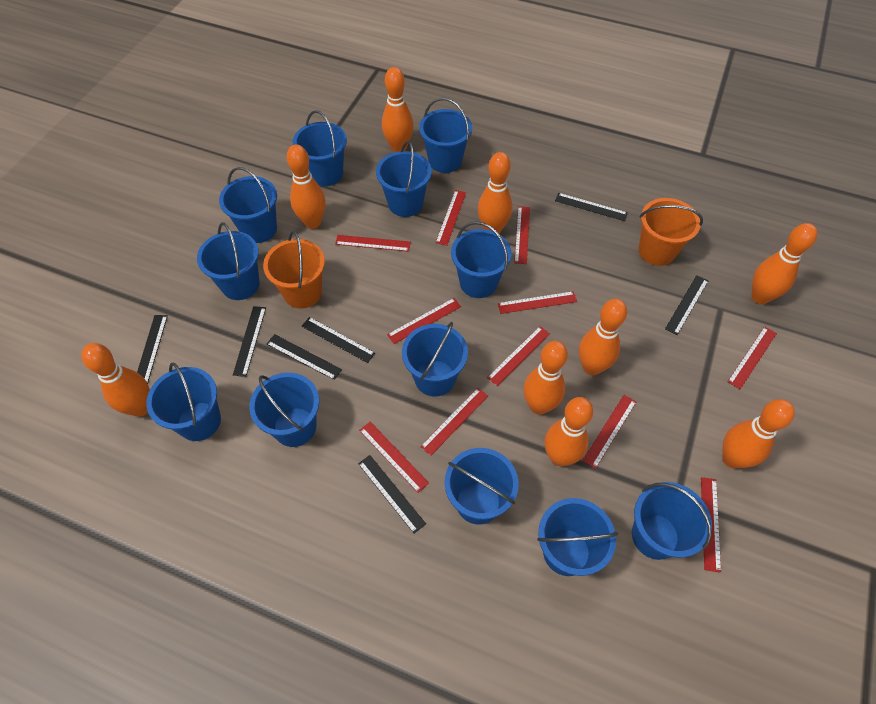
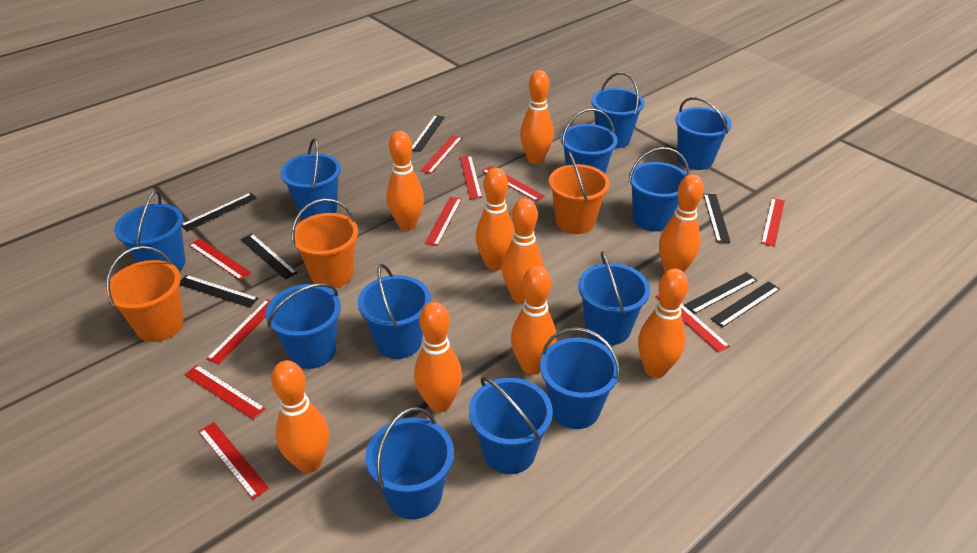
orange bucket: 2 -> 3
red ruler: 11 -> 10

